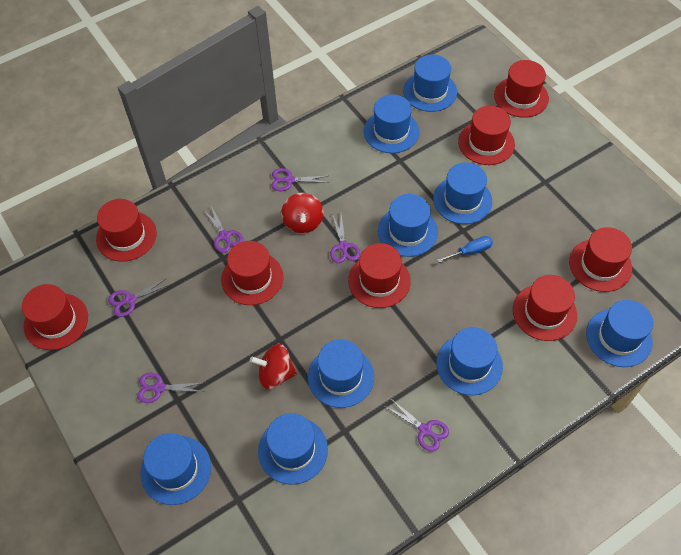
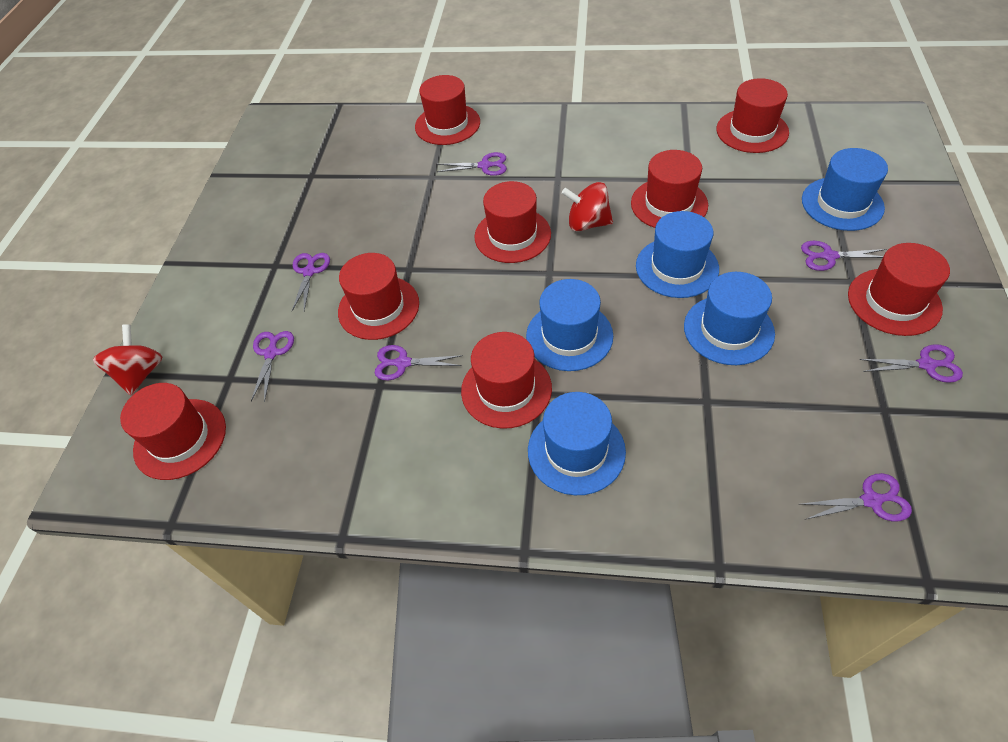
blue hat: 9 -> 5
blue screwdriver: 1 -> 0
purple scissors: 6 -> 7

